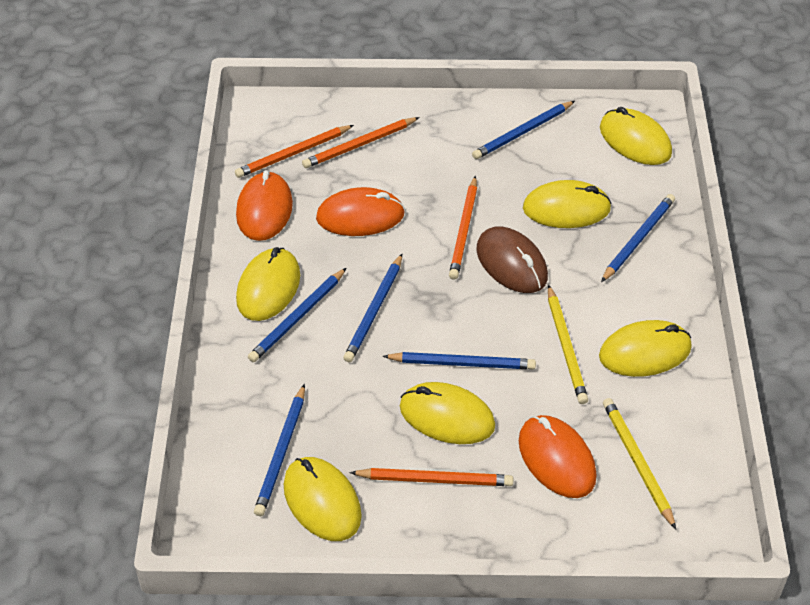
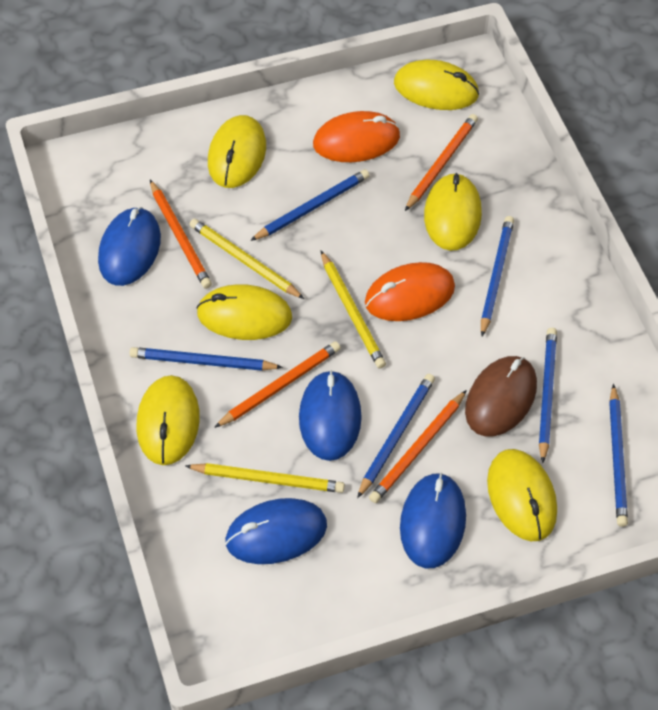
blue mouse: 0 -> 4
orange mouse: 3 -> 2
yellow pencil: 2 -> 3

